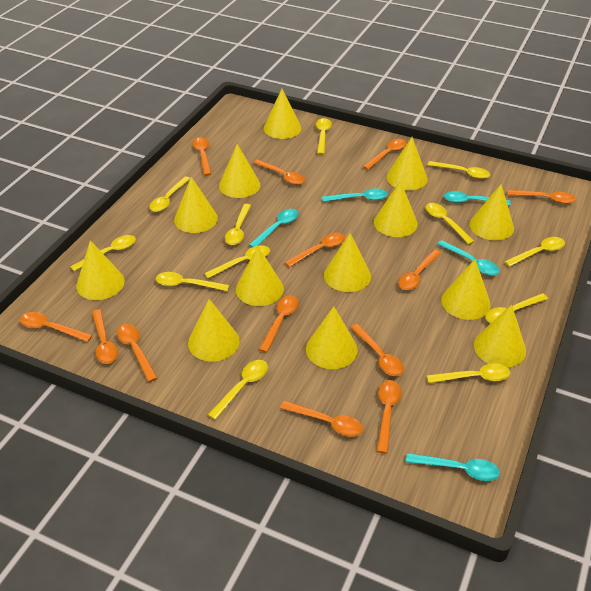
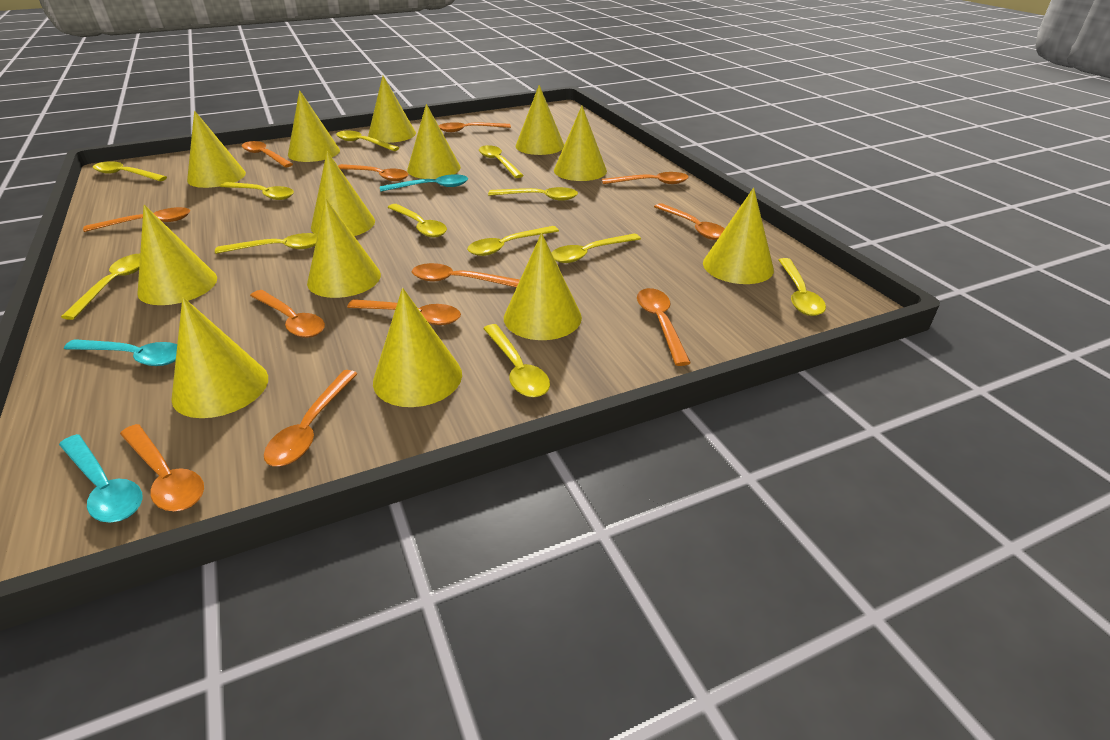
orange spoon: 13 -> 12
turquoise spoon: 5 -> 3

